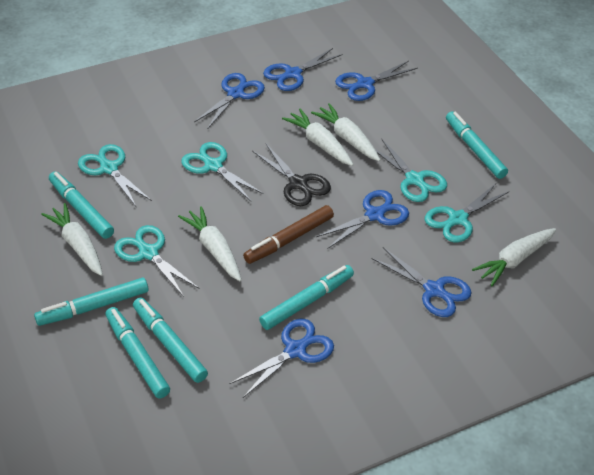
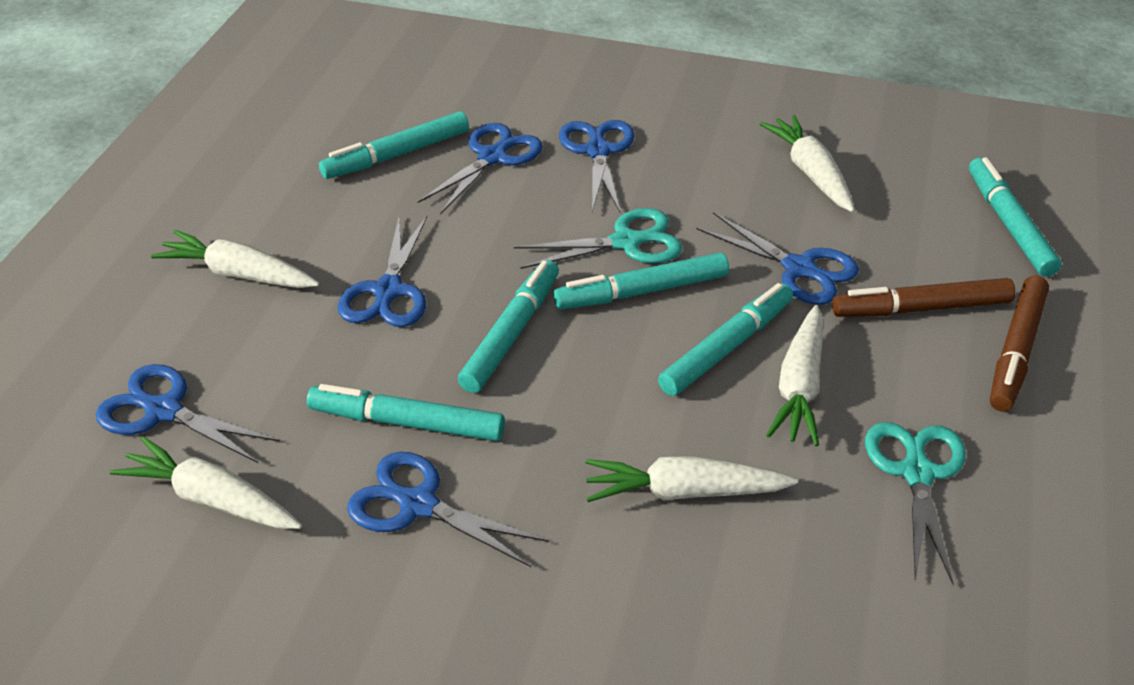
black scissors: 1 -> 0
brown marker: 1 -> 2
turquoise scissors: 5 -> 2

